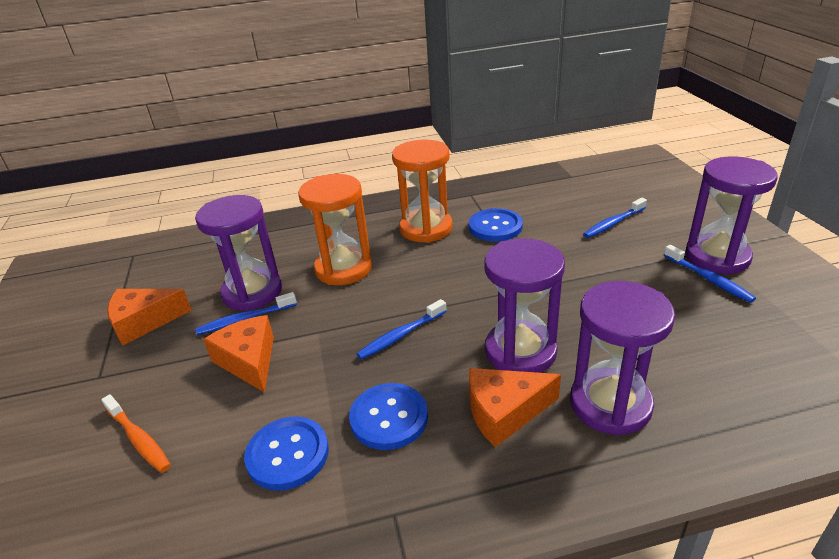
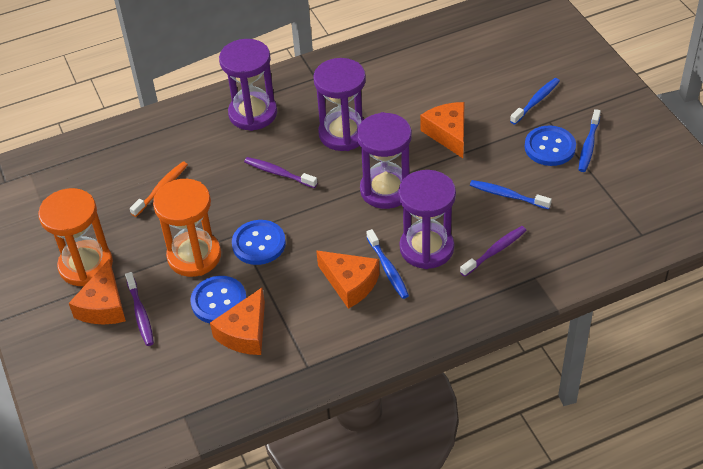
orange cheese: 3 -> 4
purple toothbrush: 0 -> 3

